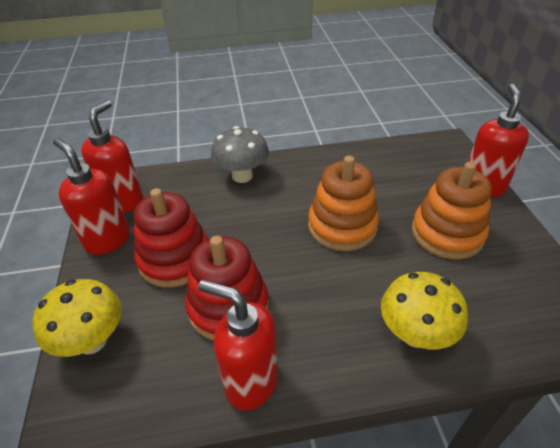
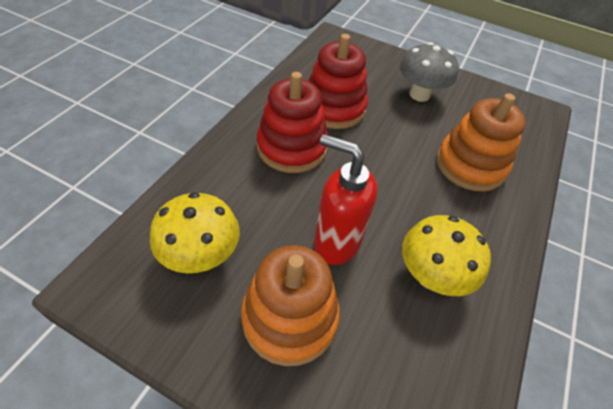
red soap dispenser: 4 -> 1

